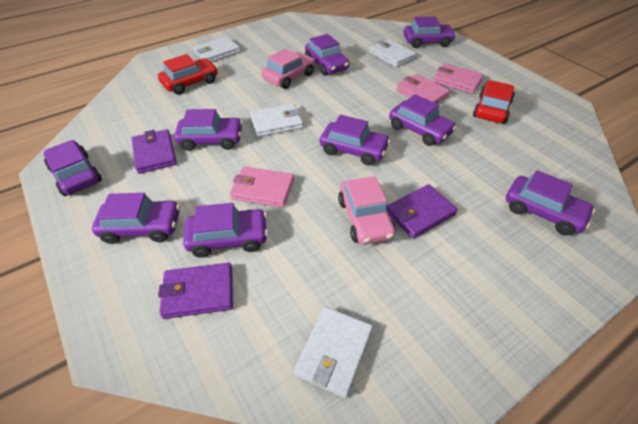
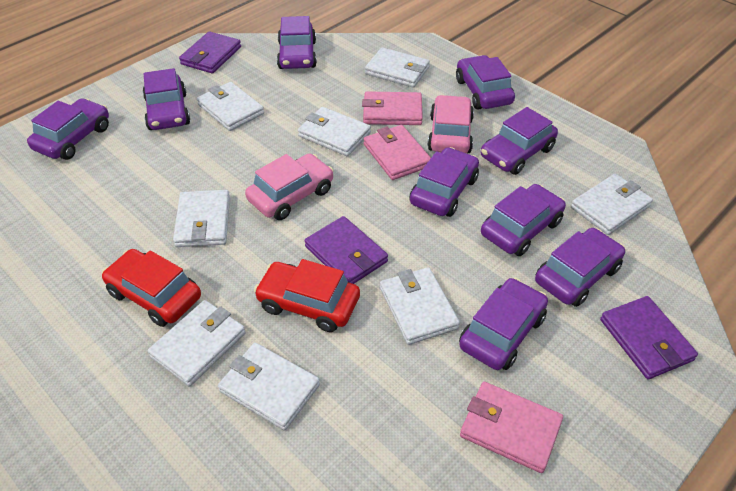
white wallet: 4 -> 8

